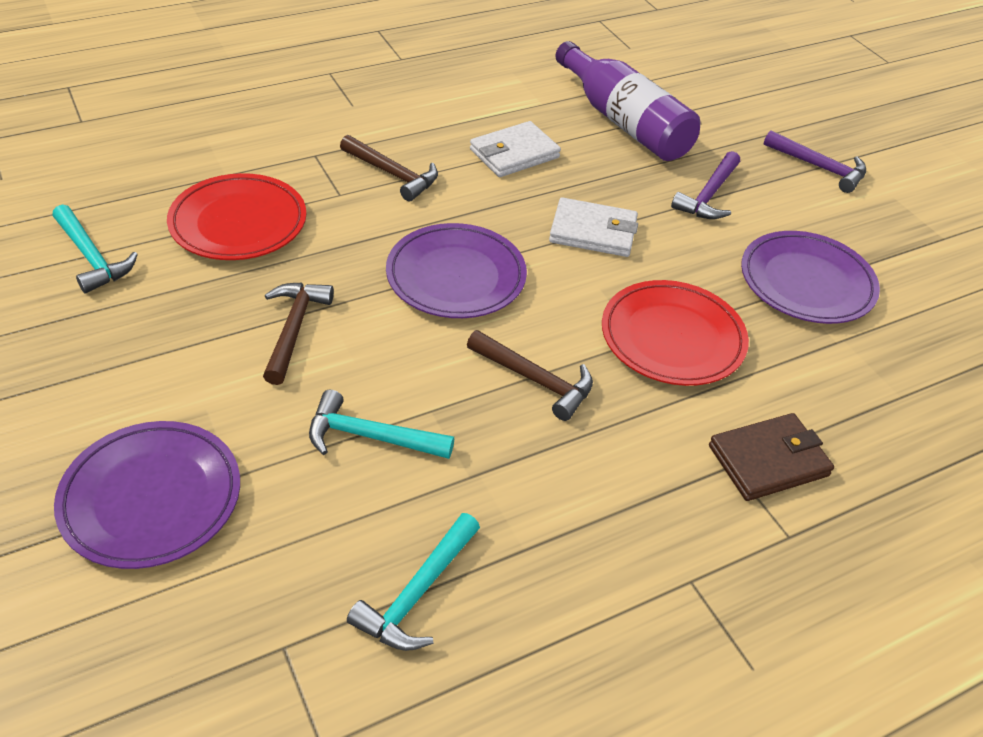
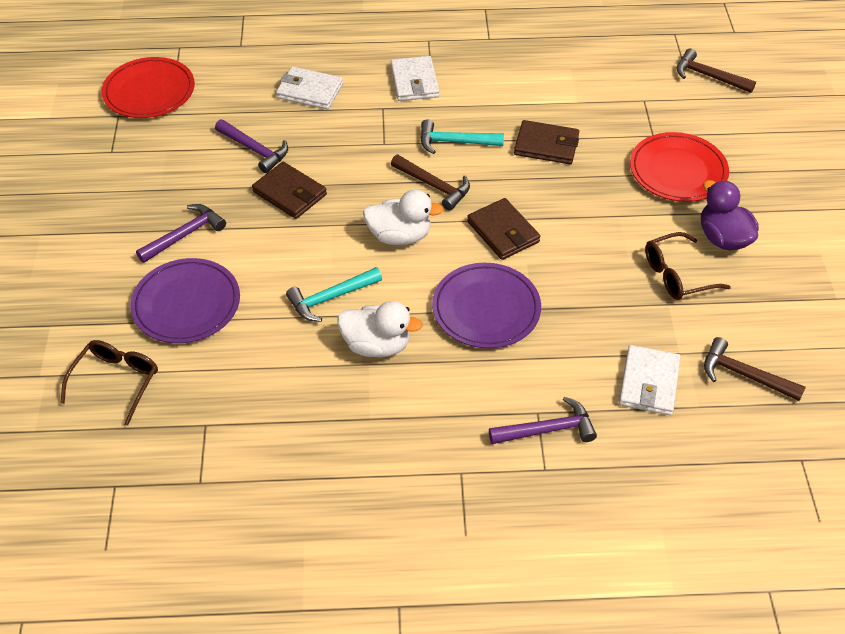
brown glasses: 0 -> 2
brown wallet: 1 -> 3
purple bottle: 1 -> 0
purple duck: 0 -> 1
purple hammer: 2 -> 3
purple plate: 3 -> 2
turquoise hammer: 3 -> 2
white duck: 0 -> 2
white wallet: 2 -> 3

